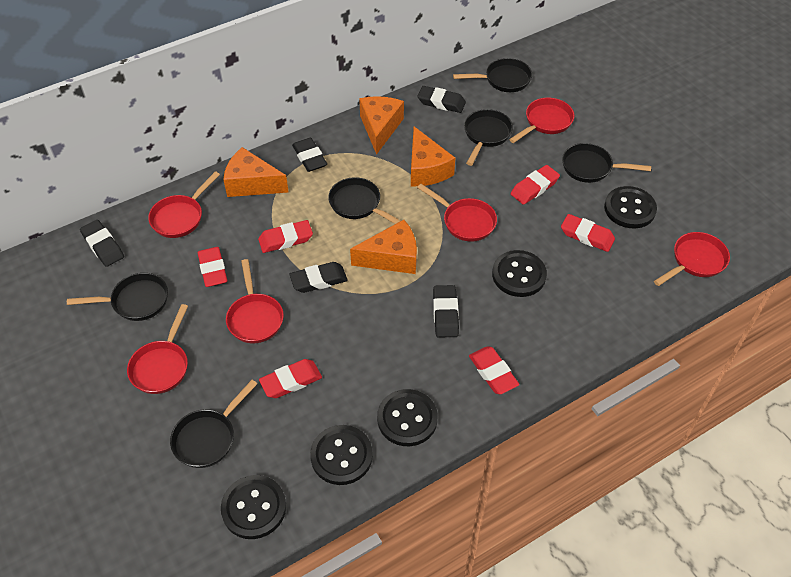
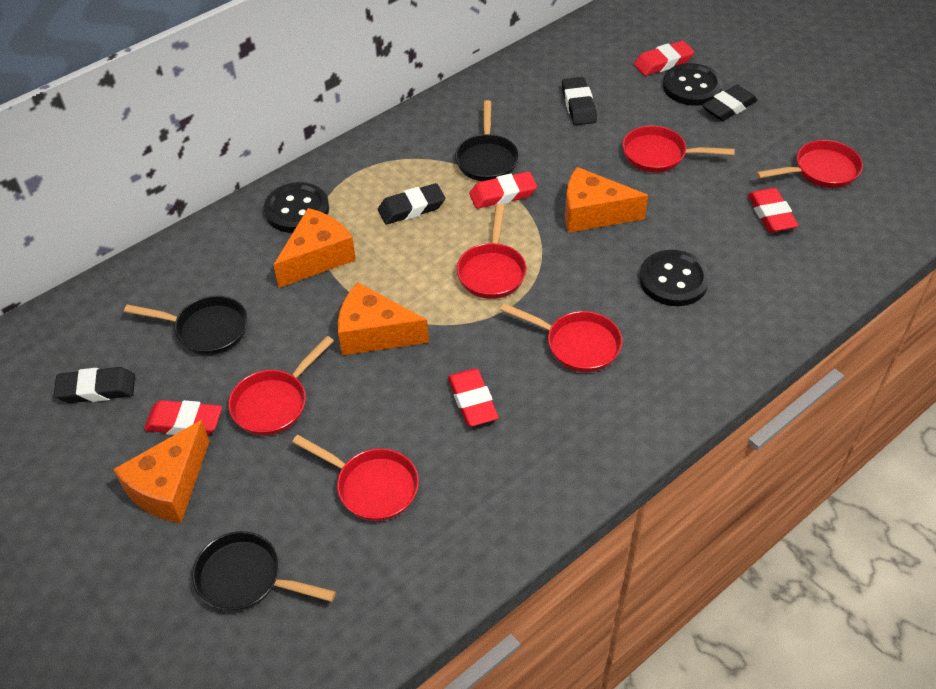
black button: 5 -> 3
black eraser: 5 -> 4
black pan: 6 -> 3
red eraser: 6 -> 5

